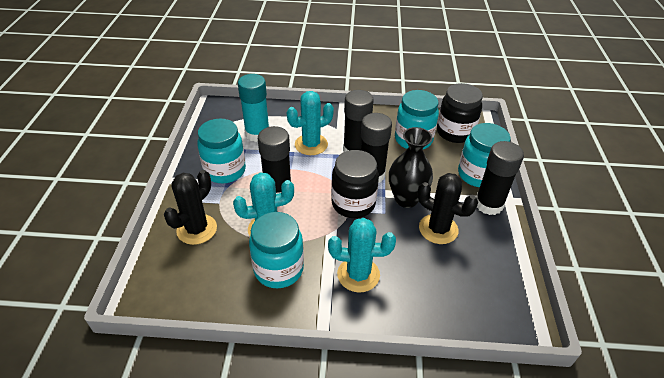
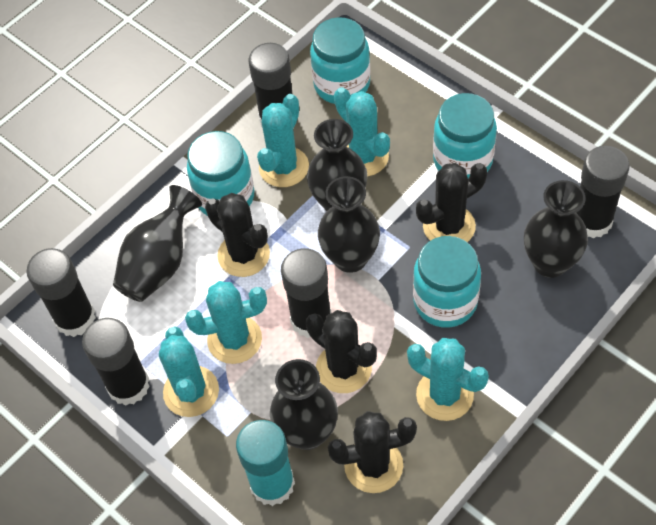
black cactus: 2 -> 4
black glue stick: 4 -> 5
black jar: 2 -> 0
black vase: 1 -> 5
turquoise cactus: 3 -> 5

